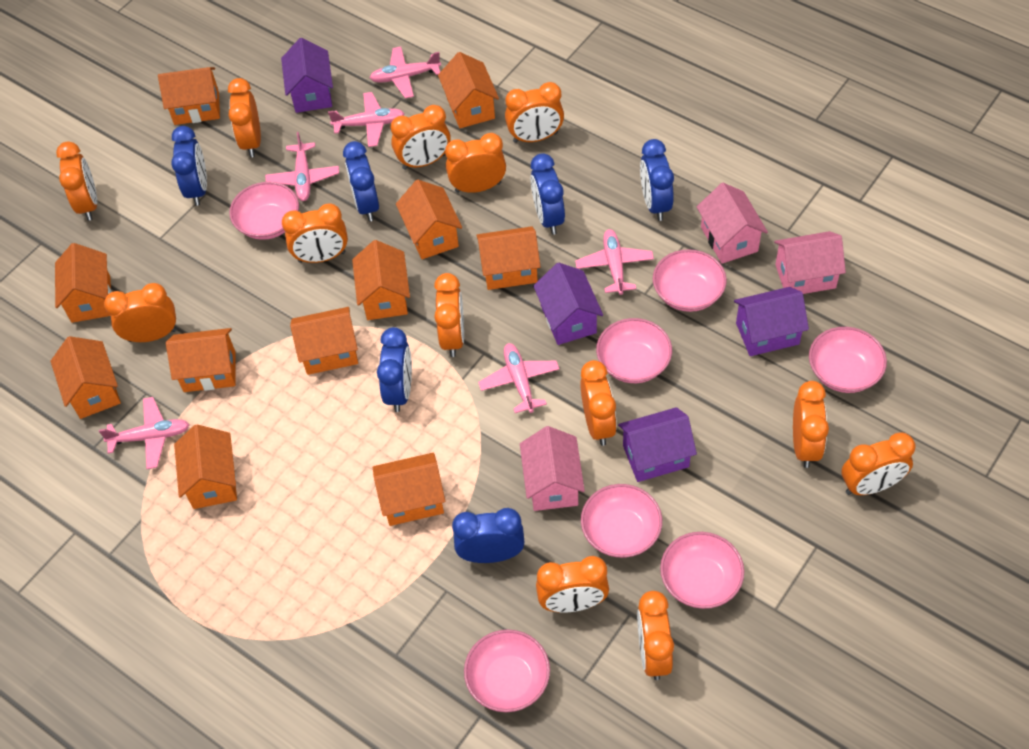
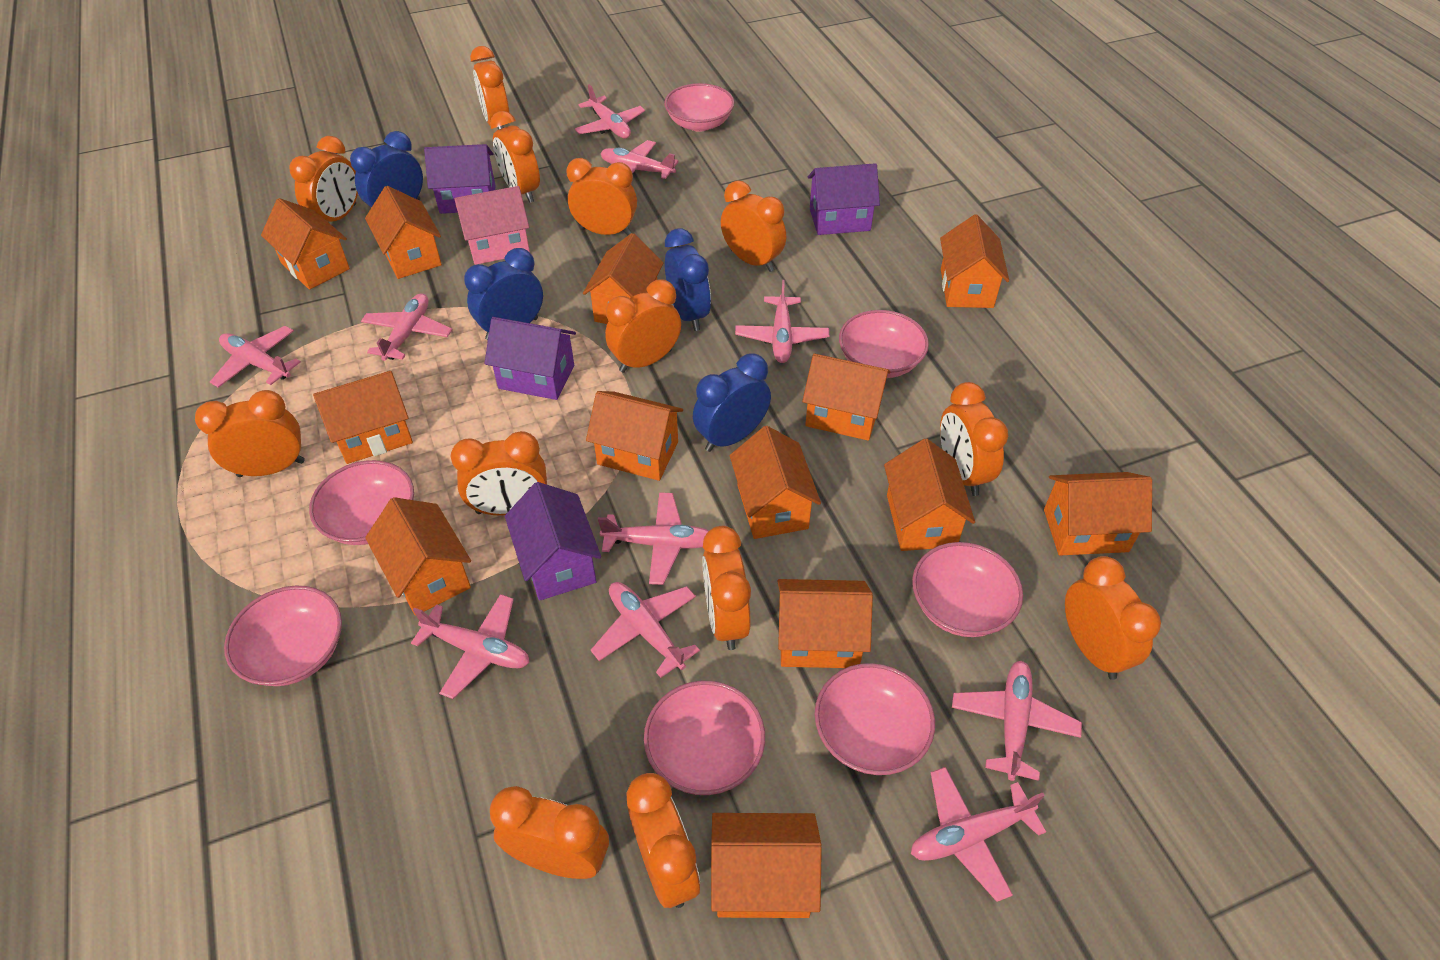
blue clock: 6 -> 4
orange house: 11 -> 13
pink house: 3 -> 1
pink plane: 6 -> 10

